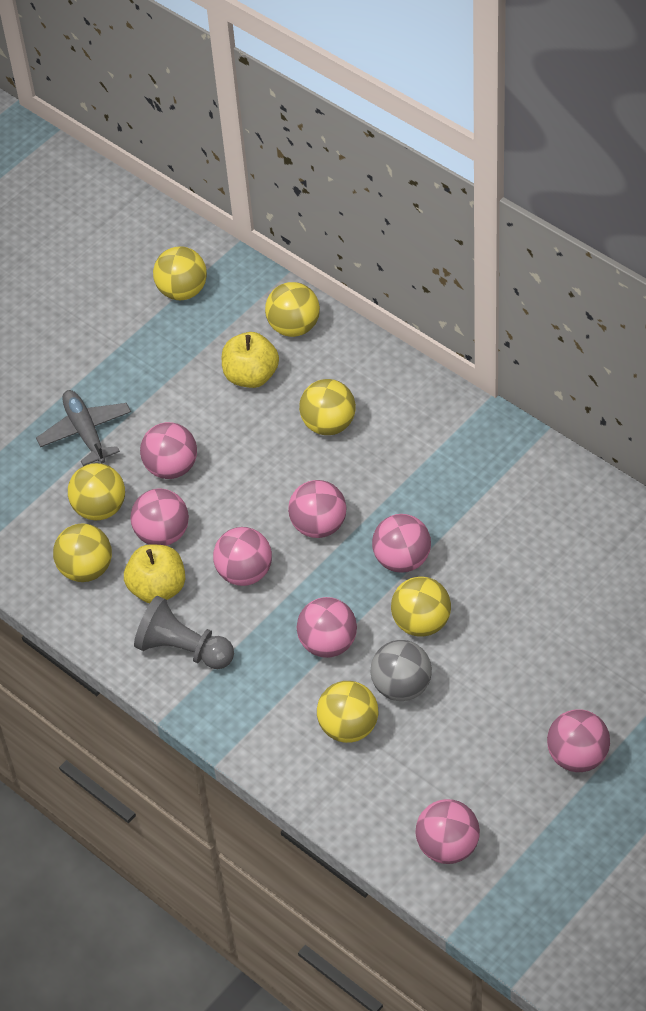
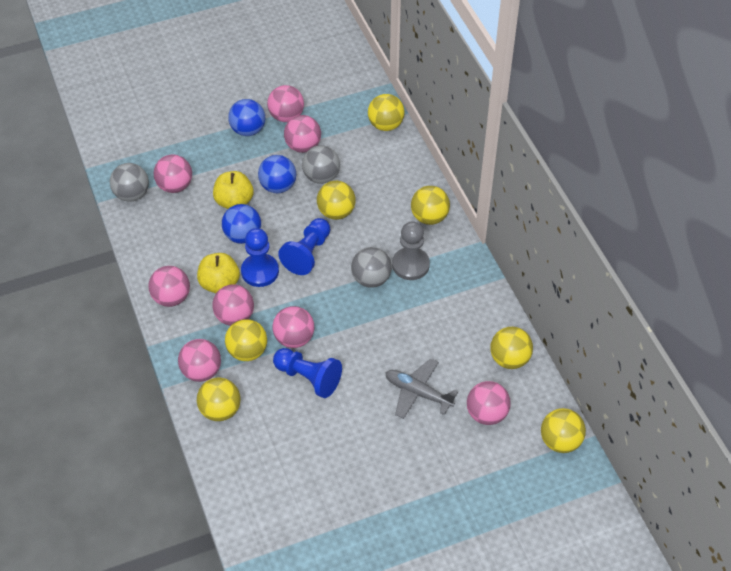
blue ball: 0 -> 3
blue pawn: 0 -> 3
grey ball: 1 -> 3

